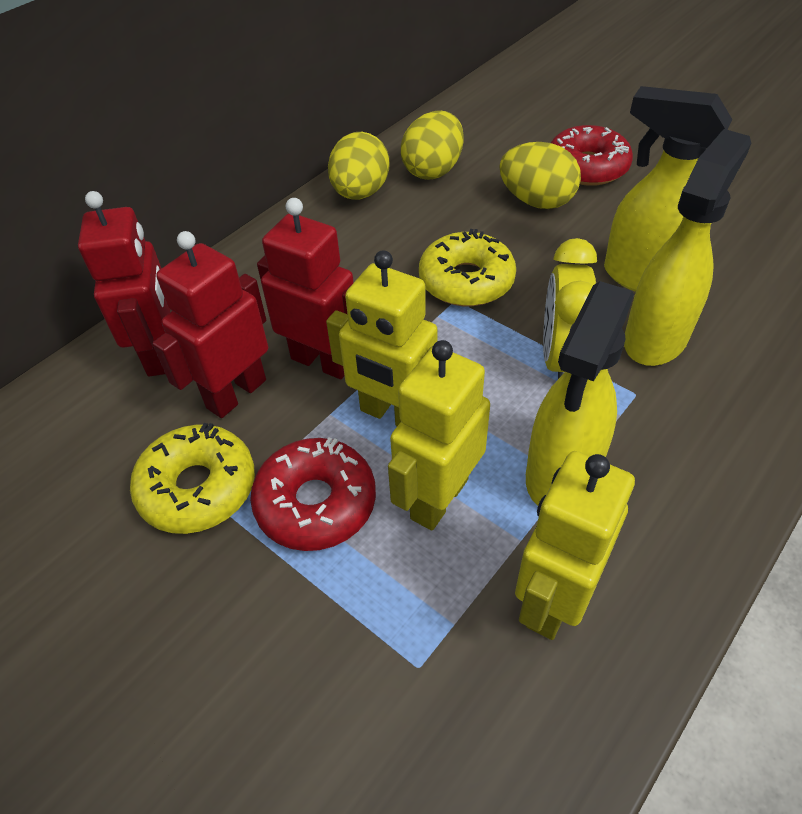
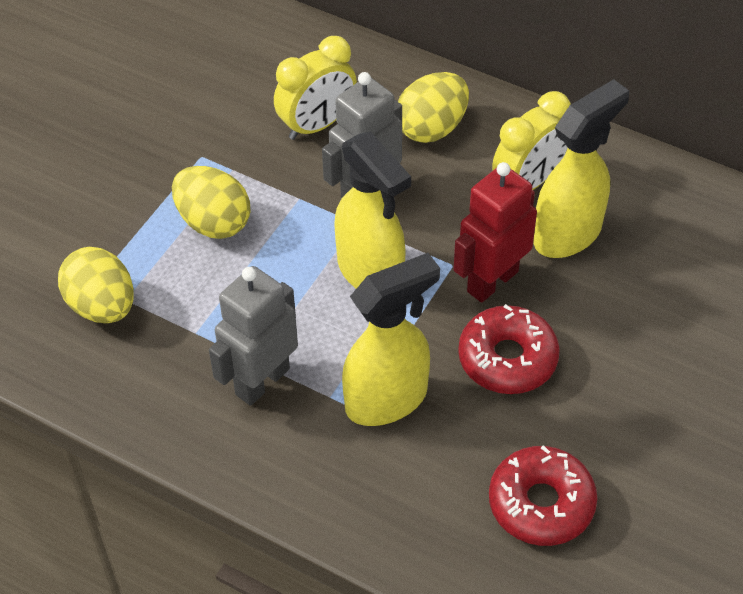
grey robot: 0 -> 2
red robot: 3 -> 1
yellow clock: 1 -> 2
yellow donut: 2 -> 0
yellow robot: 3 -> 0

